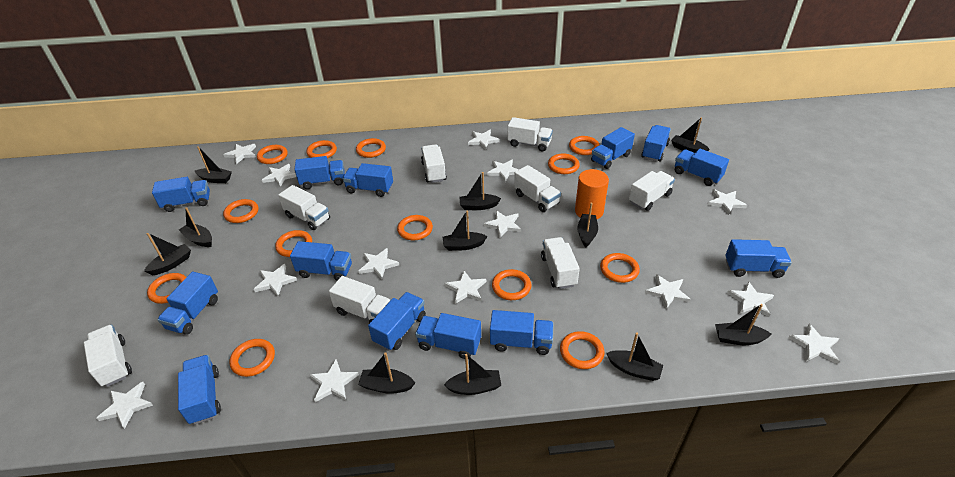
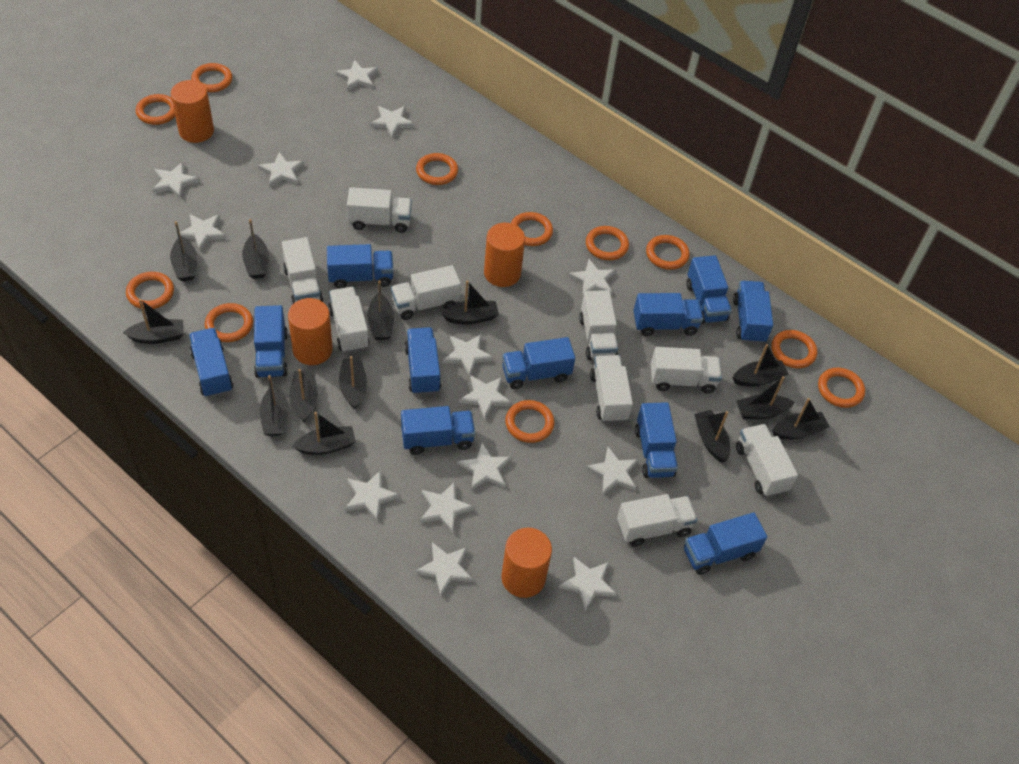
black boat: 11 -> 13
blue truck: 13 -> 11
orange cylinder: 1 -> 4
orange ring: 13 -> 11
white truck: 8 -> 9

